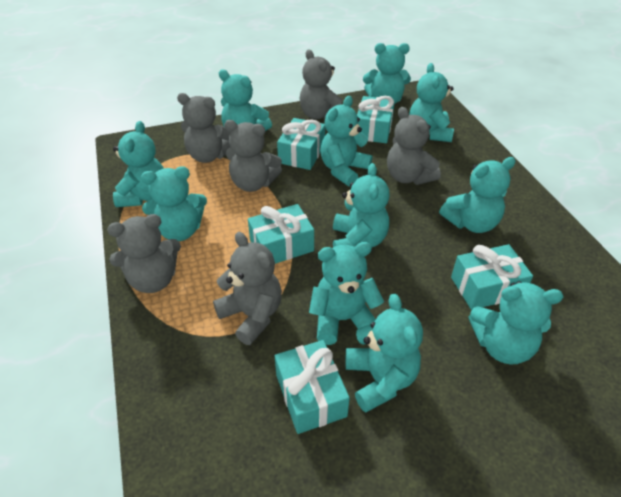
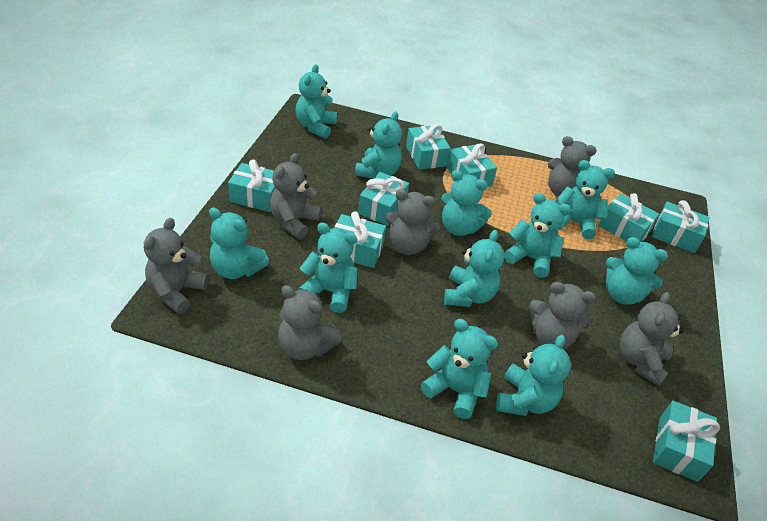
grey teddy bear: 6 -> 7
turquoise gift: 5 -> 8

